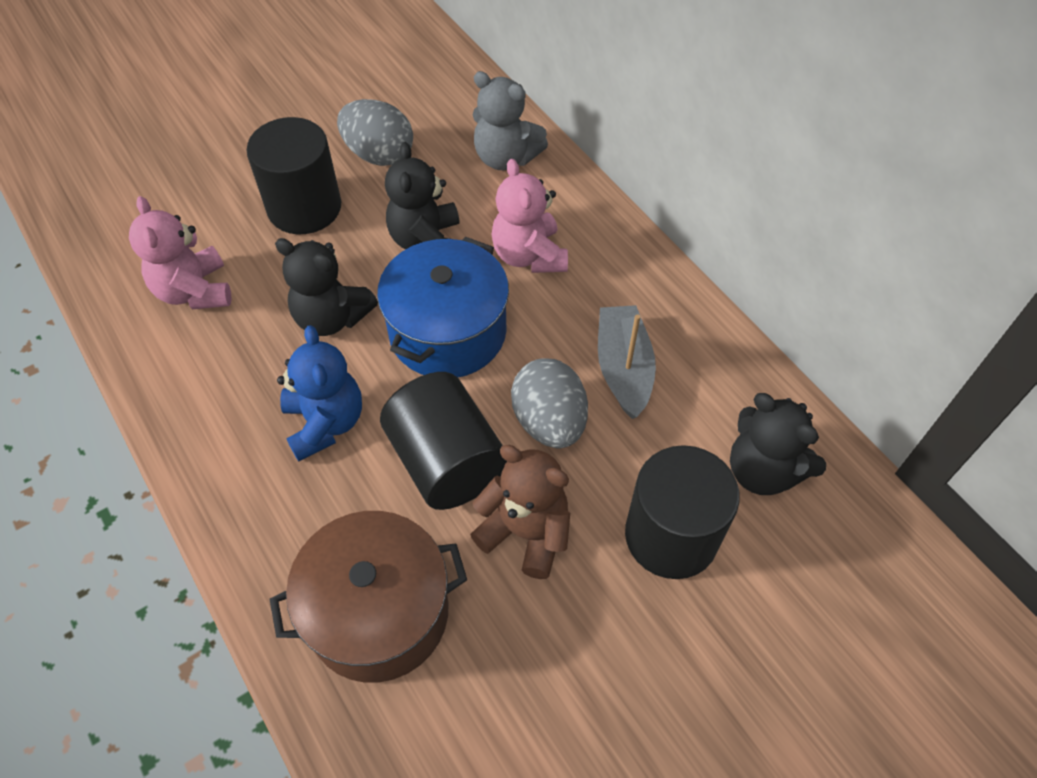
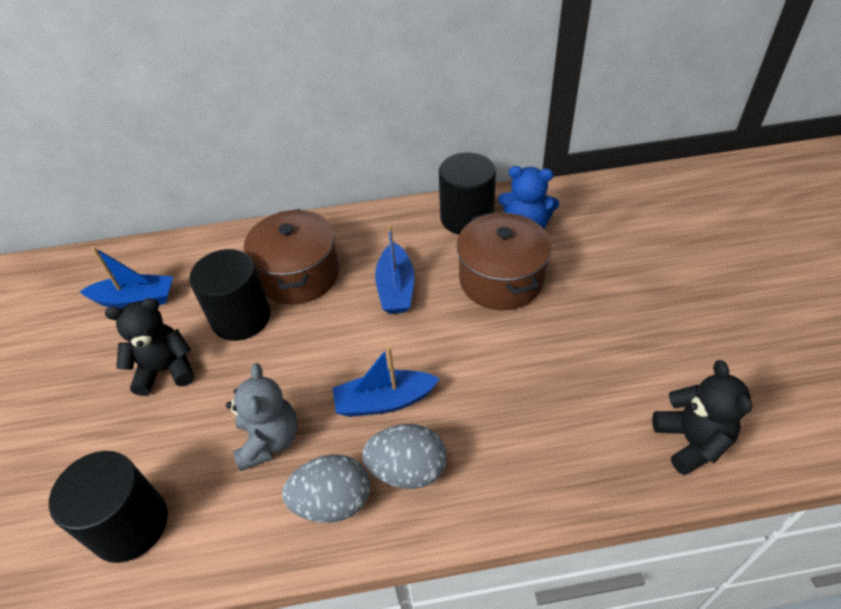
black teddy bear: 3 -> 2
blue boat: 0 -> 3
blue pot: 1 -> 0
brown pot: 1 -> 2
brown teddy bear: 1 -> 0
grey boat: 1 -> 0
pink teddy bear: 2 -> 0

